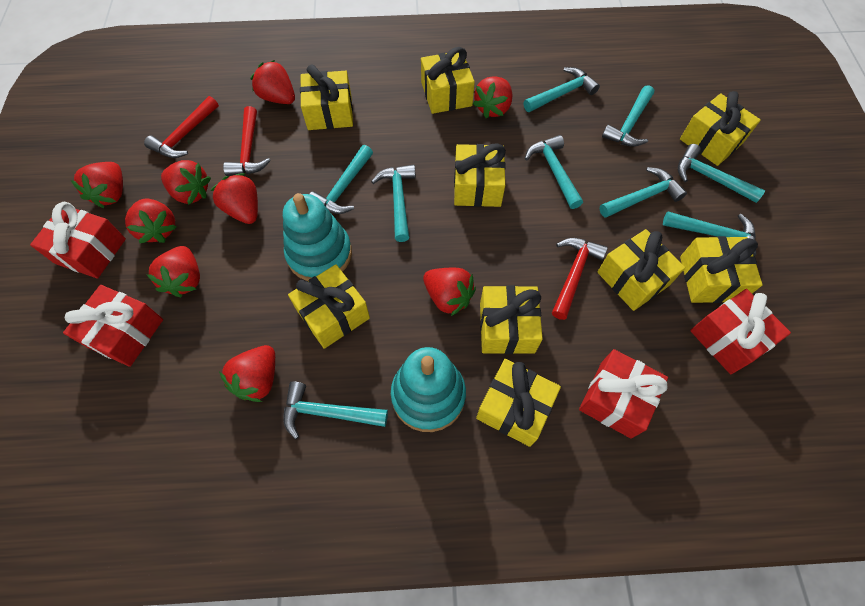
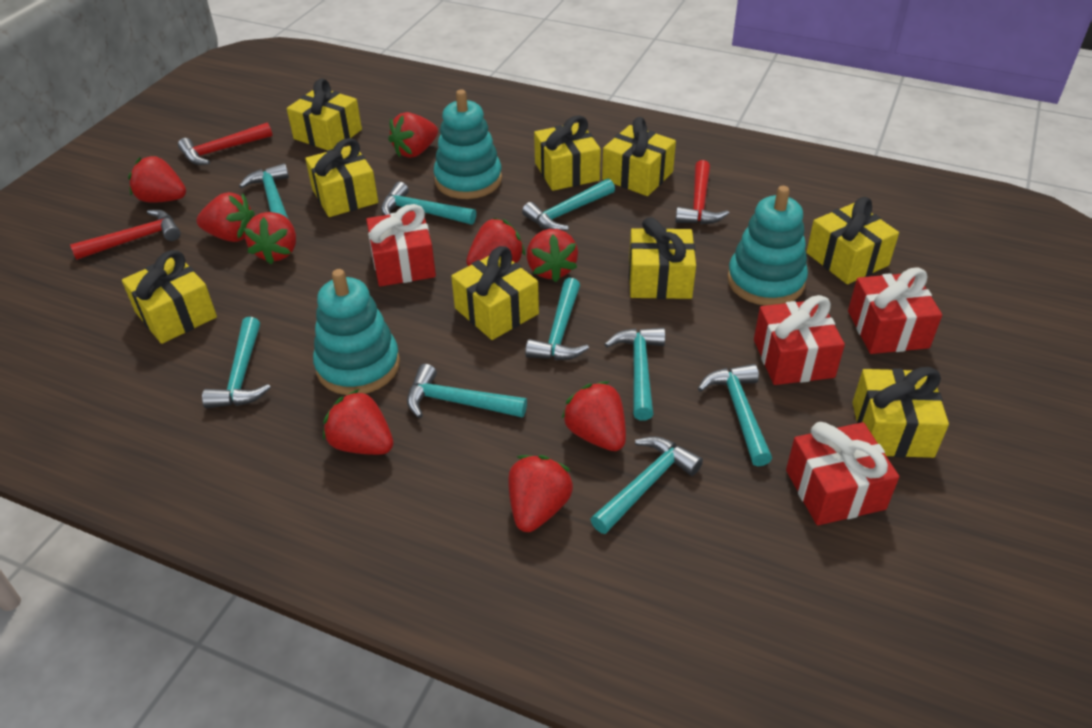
turquoise stacking toy: 2 -> 3

